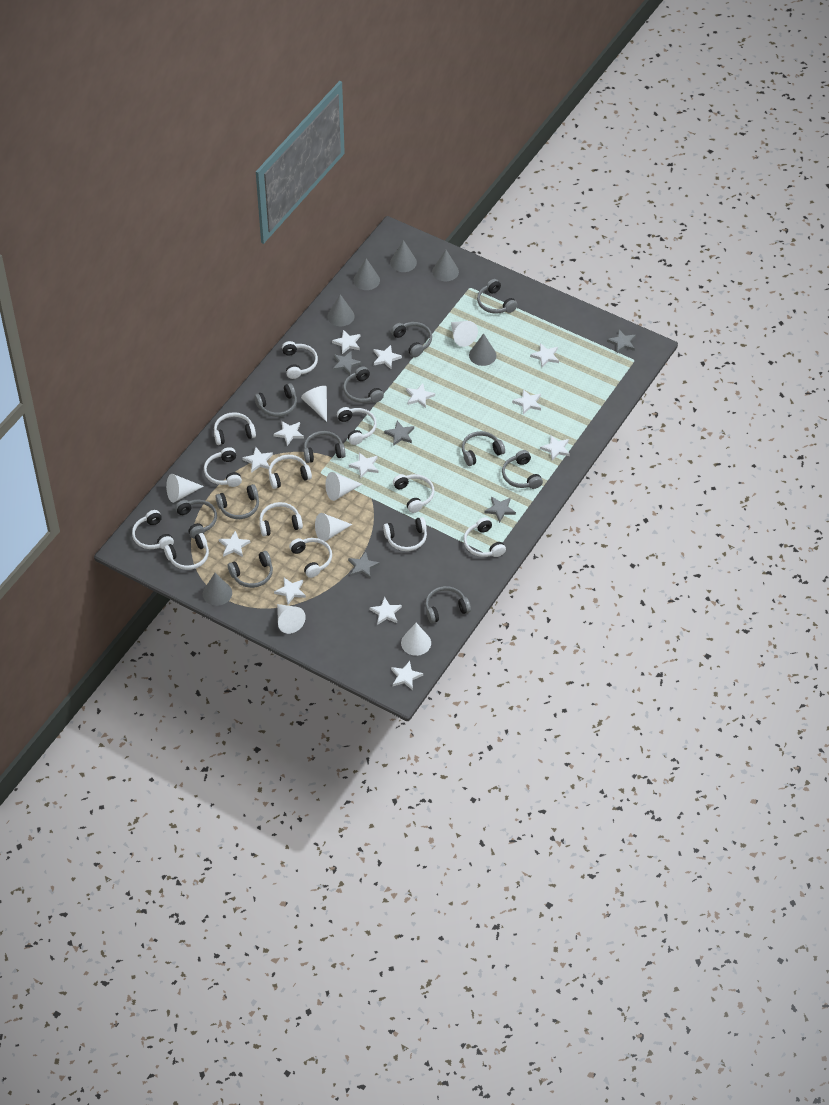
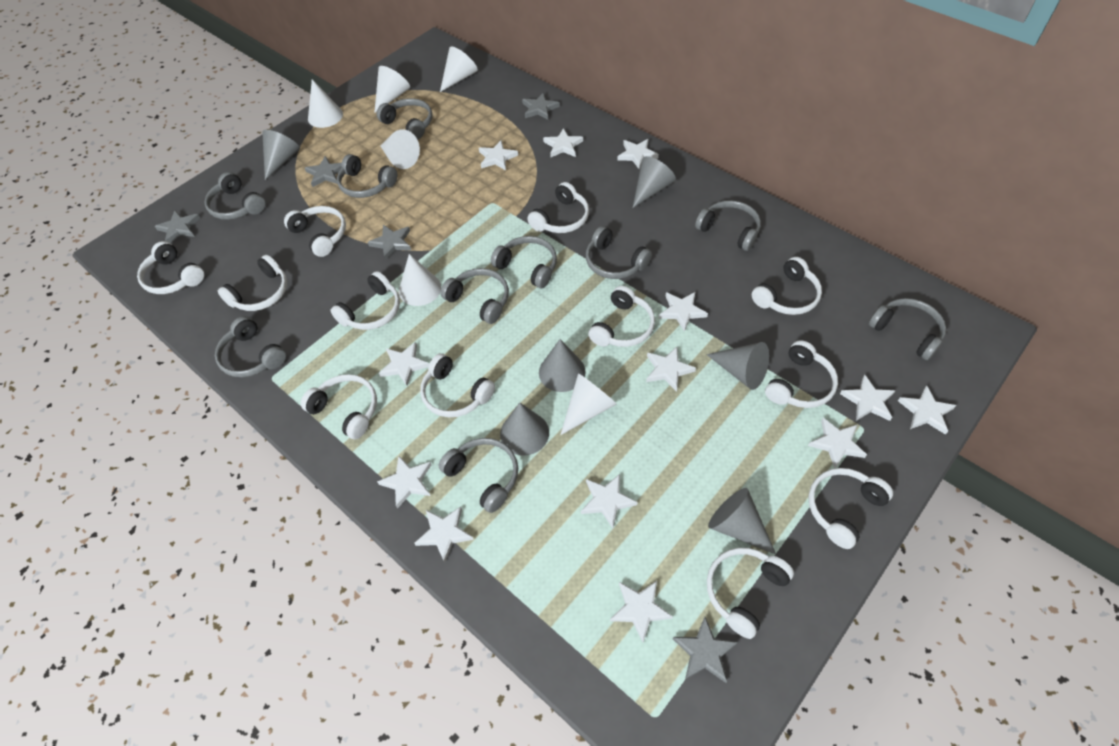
grey headphones: 11 -> 10
white cone: 7 -> 6

